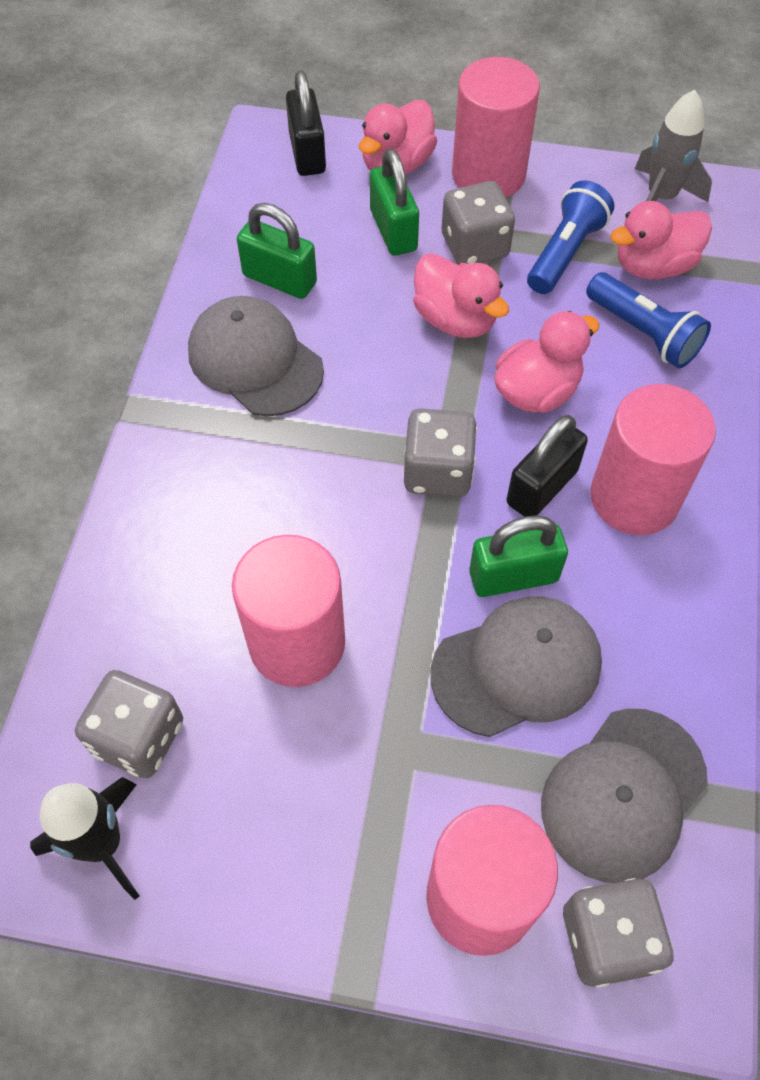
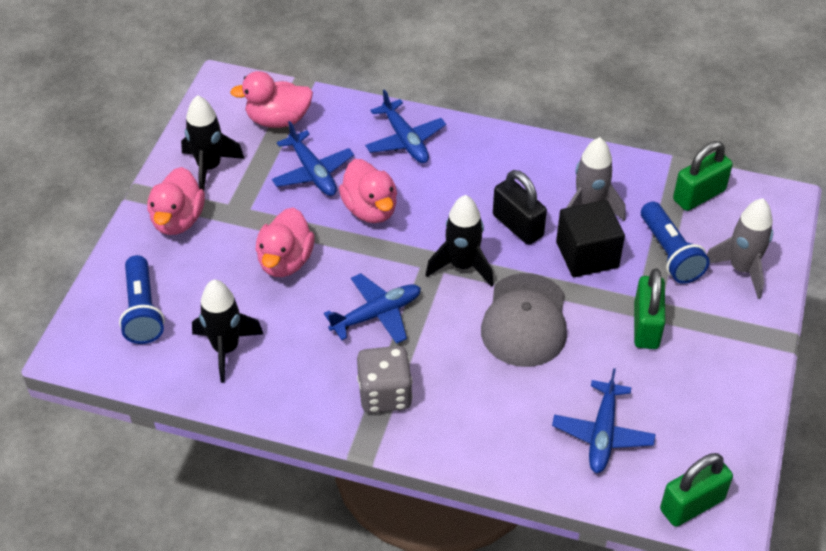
black cube: 0 -> 1
black padlock: 2 -> 1
black rocket: 1 -> 3
blue plane: 0 -> 4
grey cap: 3 -> 1
grey dice: 4 -> 1
grey rocket: 1 -> 2
pink cylinder: 4 -> 0

